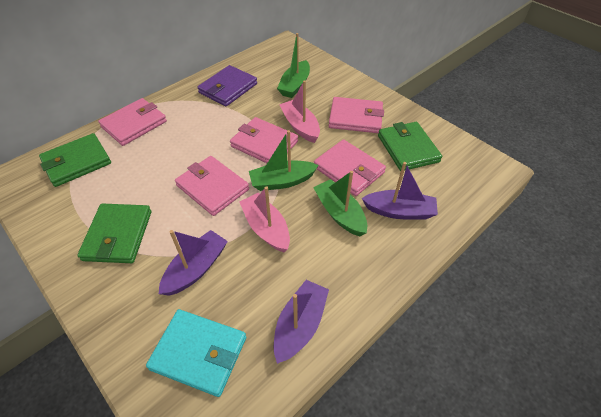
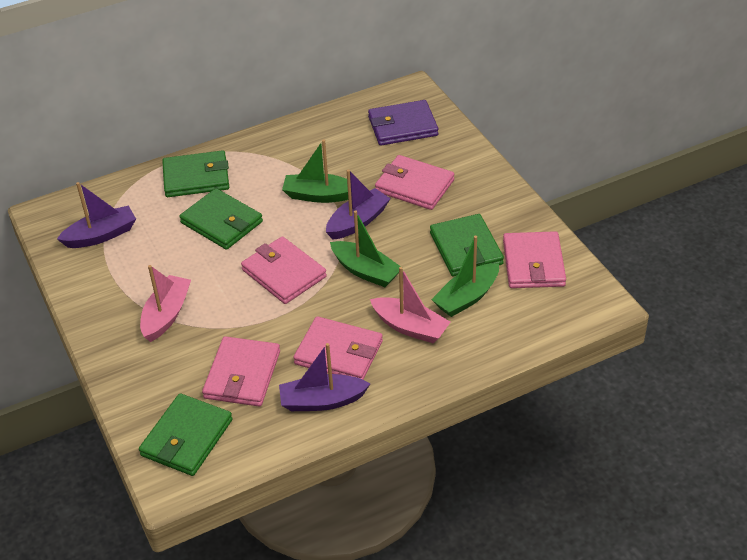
green wallet: 3 -> 4
turquoise wallet: 1 -> 0

